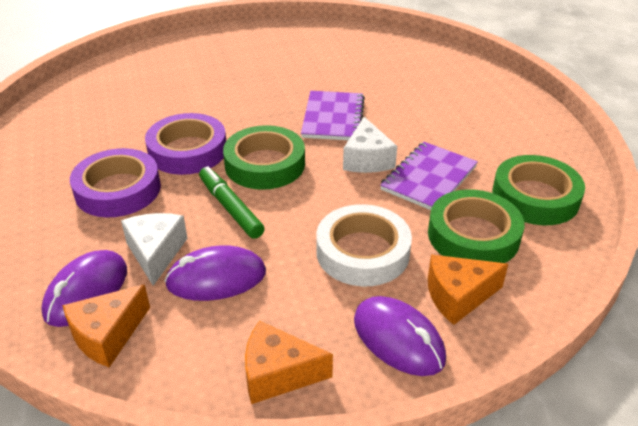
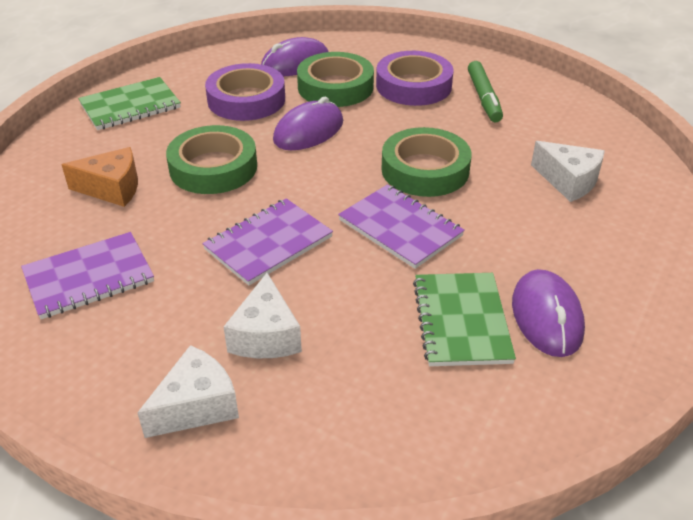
green notebook: 0 -> 2
orange cheese: 3 -> 1
purple notebook: 2 -> 3
white cheese: 2 -> 3
white tape: 1 -> 0

